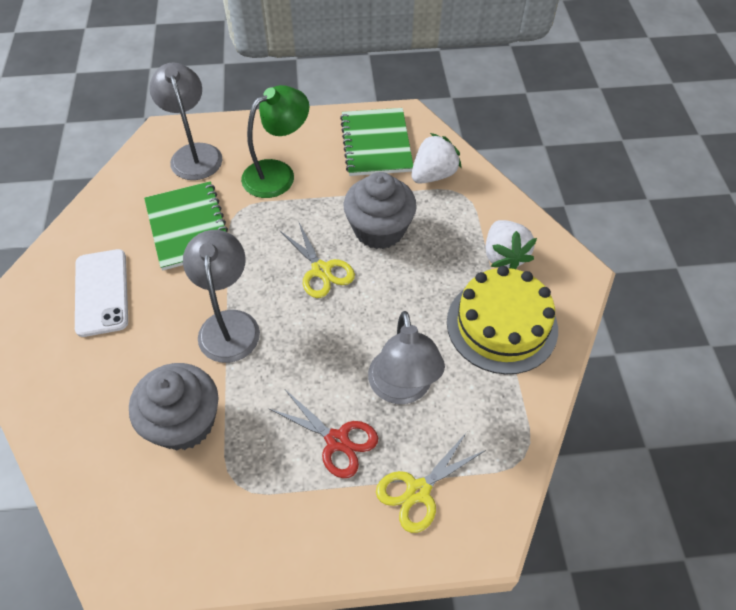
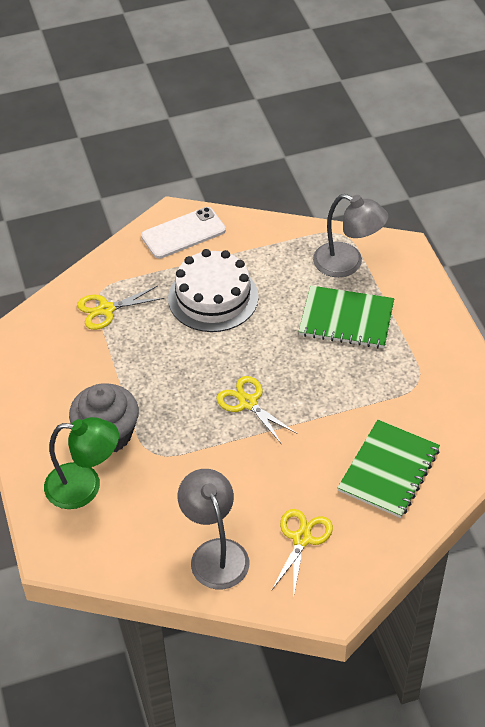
grey cupcake: 2 -> 1
grey lamp: 3 -> 2
red scissors: 1 -> 0
white cake: 0 -> 1
white strawberry: 2 -> 0
yellow cake: 1 -> 0
yellow scissors: 2 -> 3

